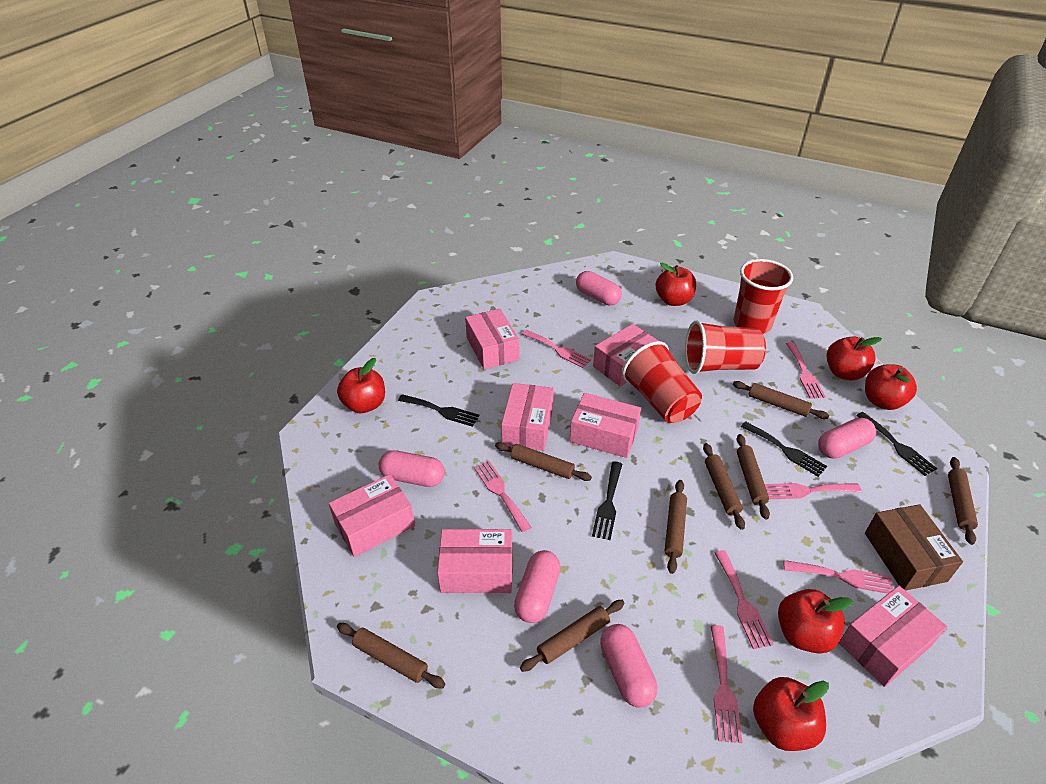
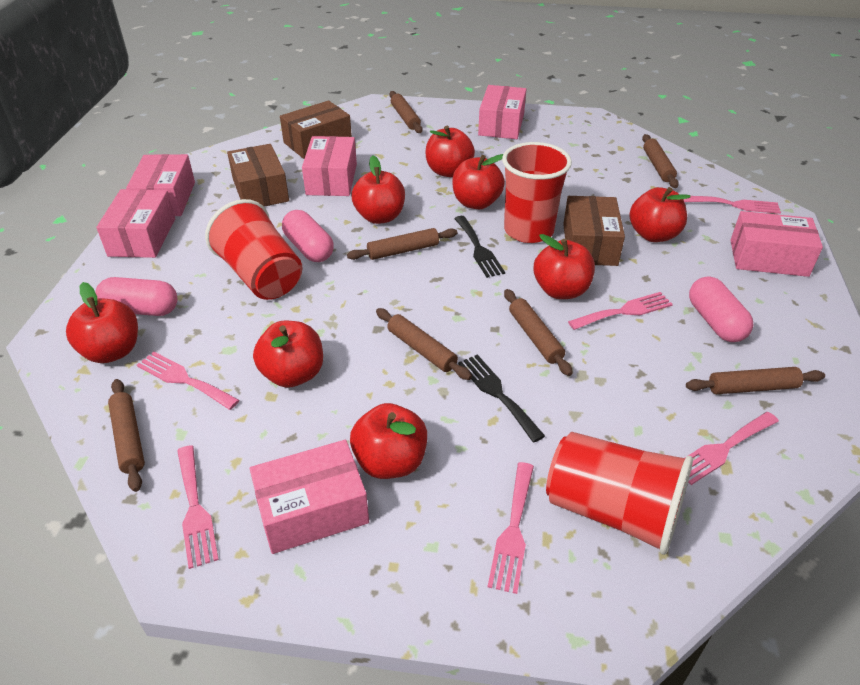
black fork: 4 -> 2
brown box: 1 -> 3
brown rolling pin: 8 -> 7
pink box: 7 -> 6
pink capsule: 5 -> 3
pink fork: 7 -> 6
red apple: 6 -> 8

